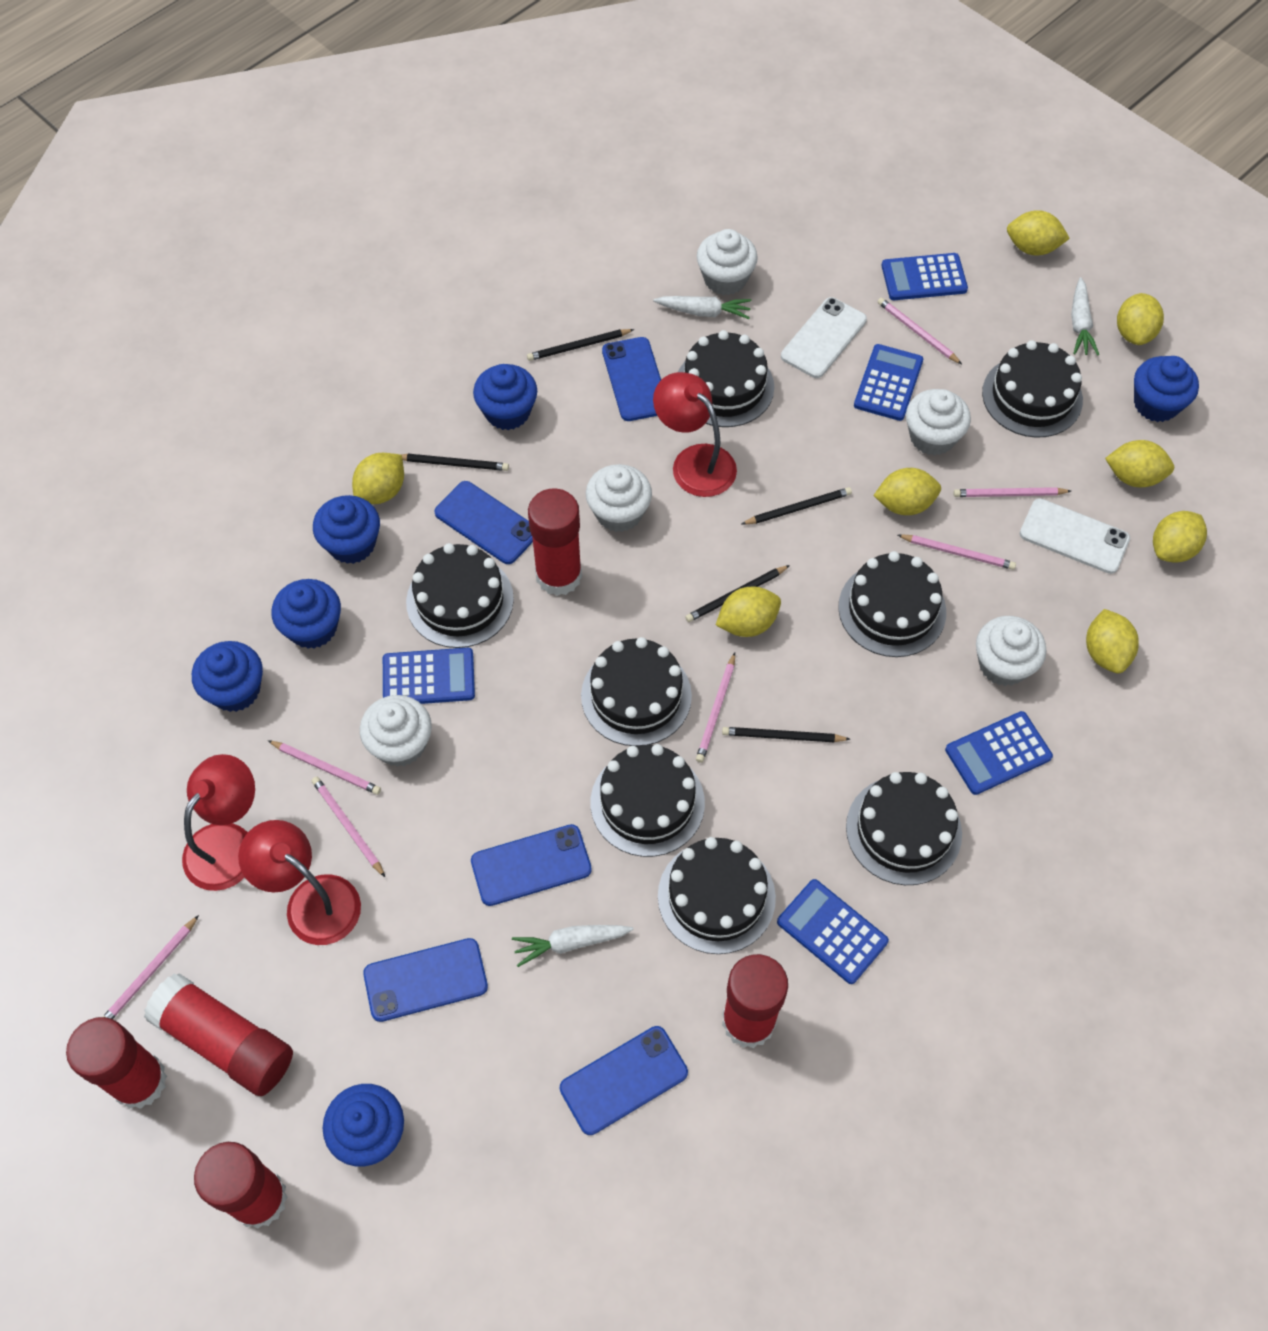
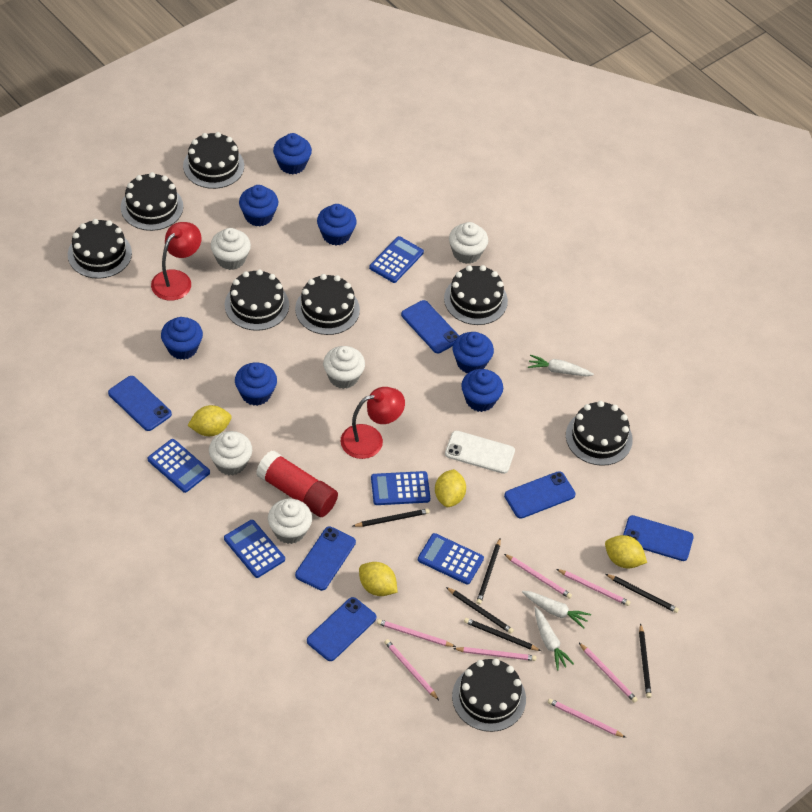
black pencil: 5 -> 6
blue cupcake: 6 -> 7
blue phone: 5 -> 6
red glue stick: 5 -> 1
red lamp: 3 -> 2
white phone: 2 -> 1
yellow lemon: 8 -> 4

